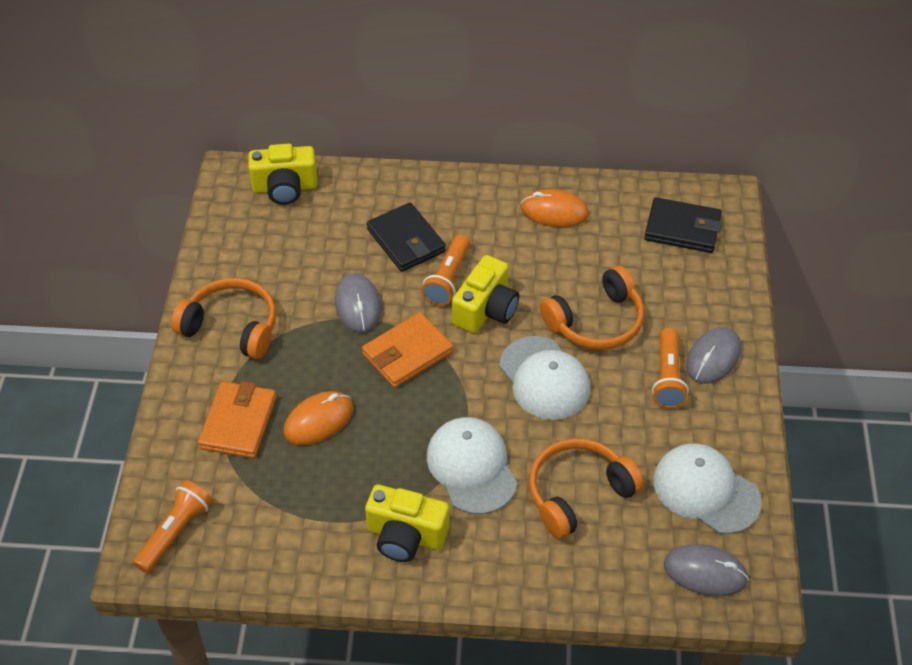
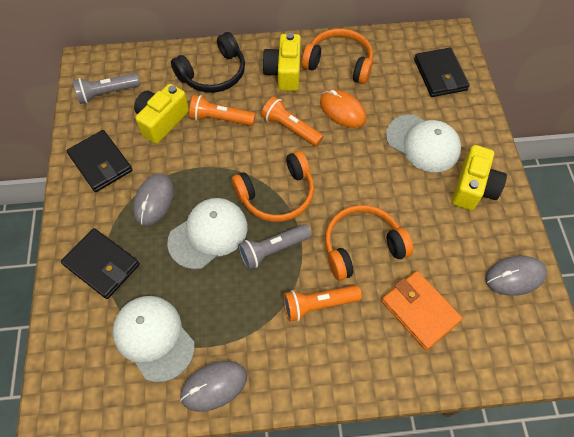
black headphones: 0 -> 1
black wallet: 2 -> 3
grey flashlight: 0 -> 2
orange mouse: 2 -> 1
orange wallet: 2 -> 1

